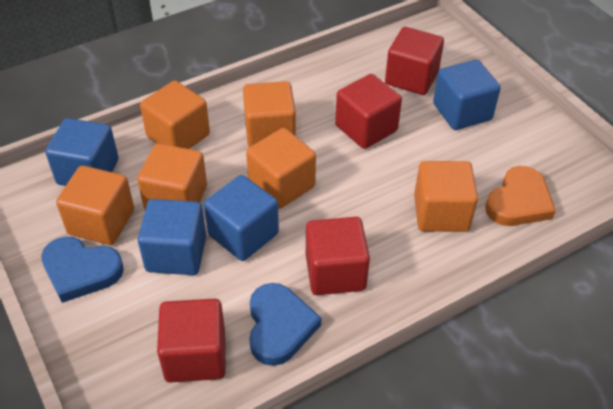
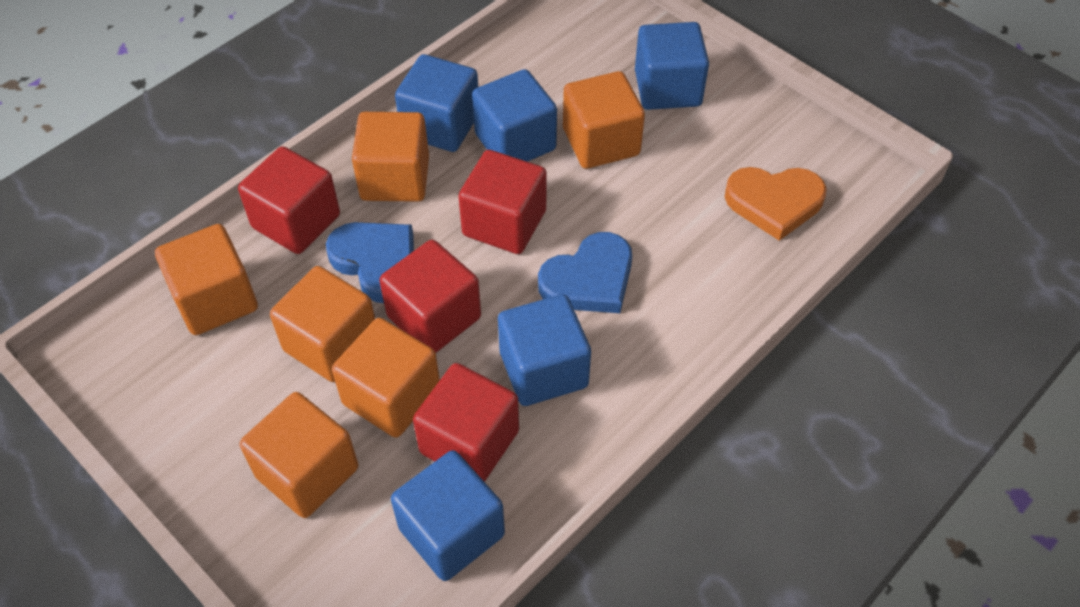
blue cube: 4 -> 5

